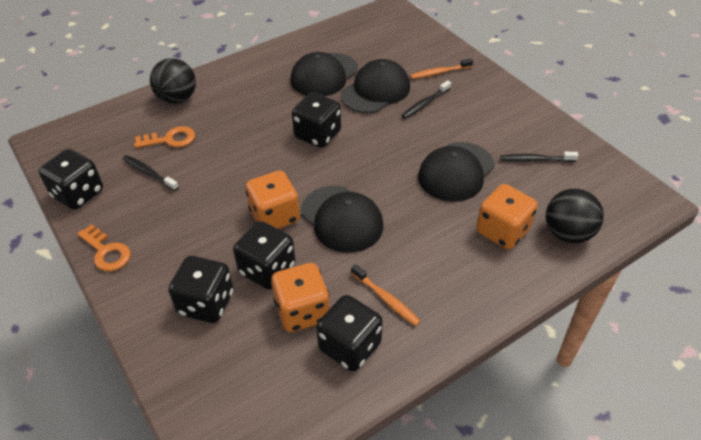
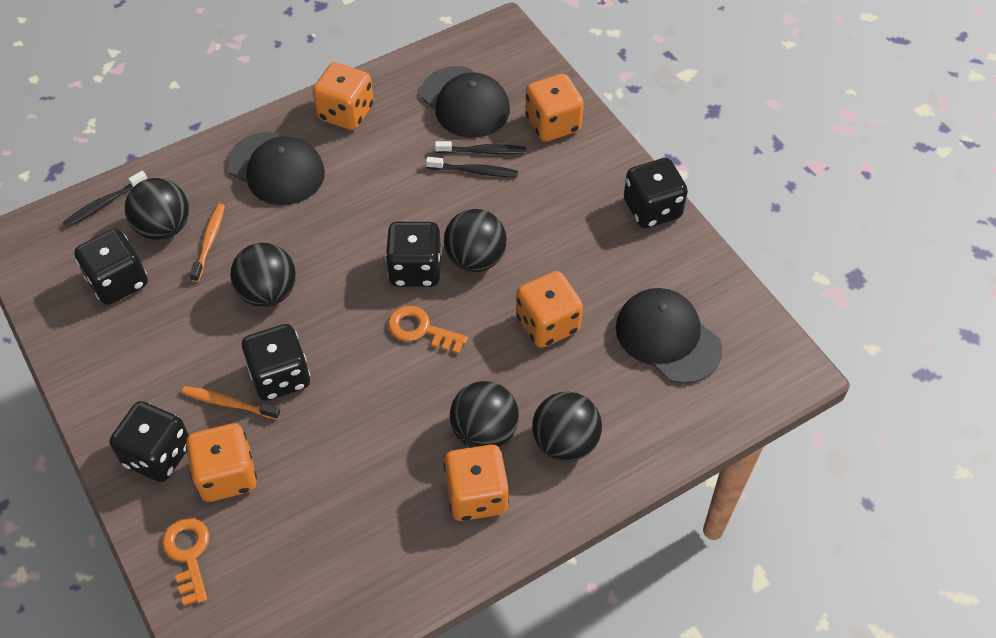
black ball: 2 -> 5
black cap: 4 -> 3
orange dice: 3 -> 5

